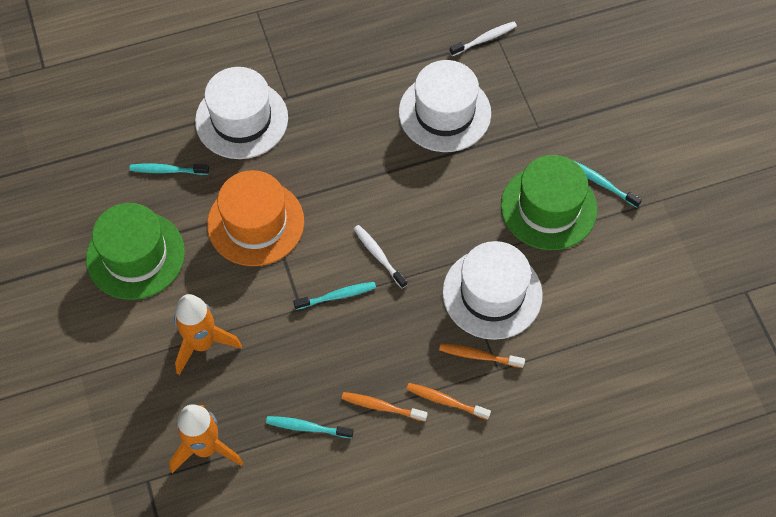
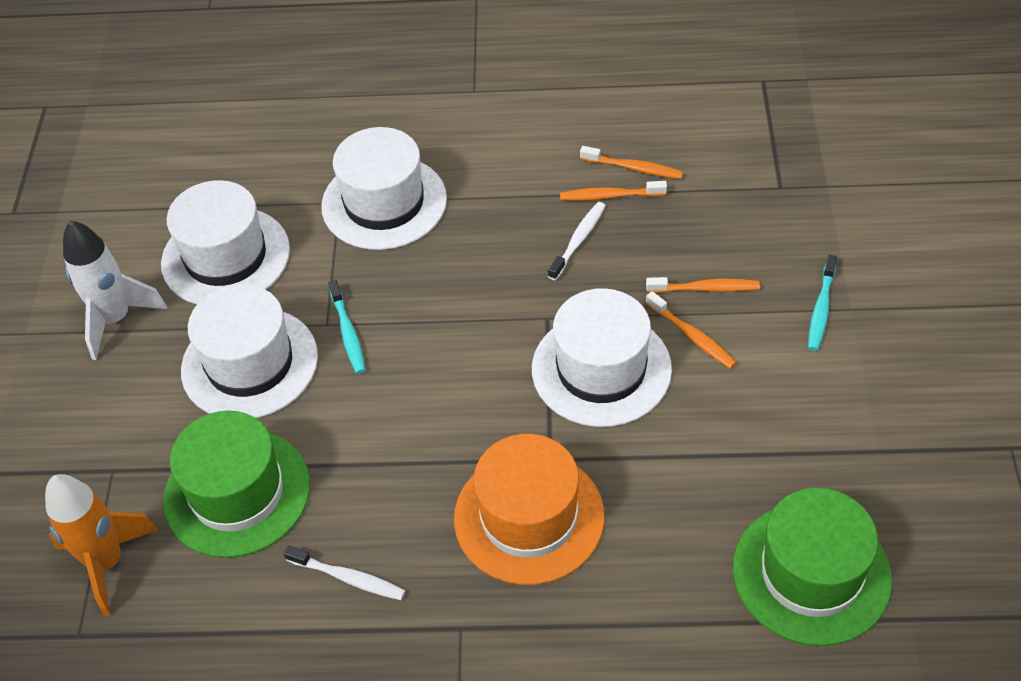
orange rocket: 2 -> 1
orange toothbrush: 3 -> 4
turquoise toothbrush: 4 -> 2
white hat: 3 -> 4
white rocket: 0 -> 1

